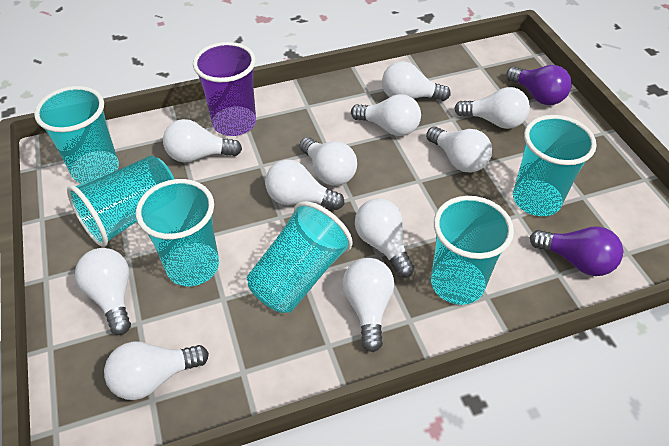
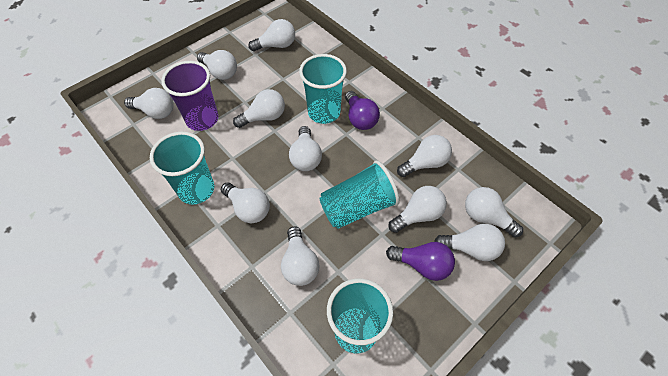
turquoise cup: 6 -> 4

